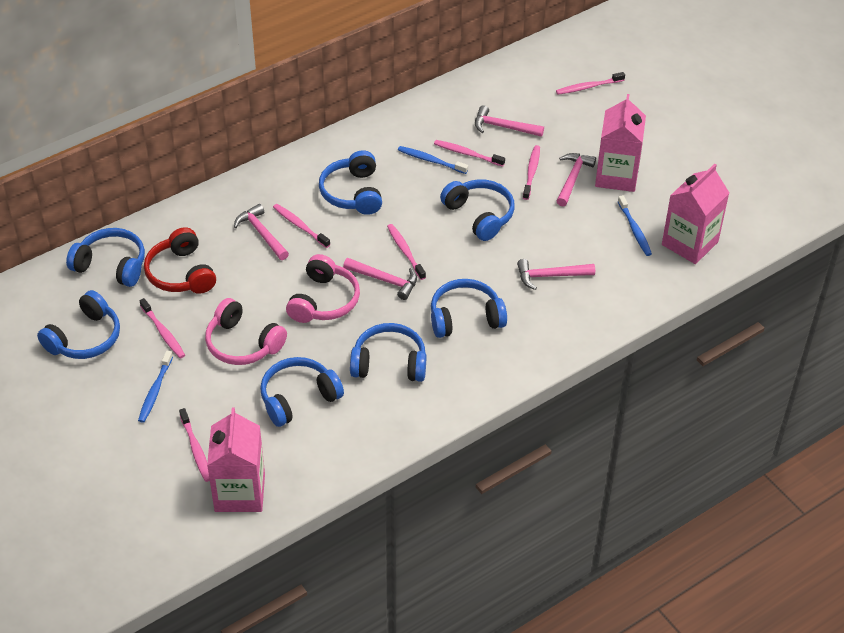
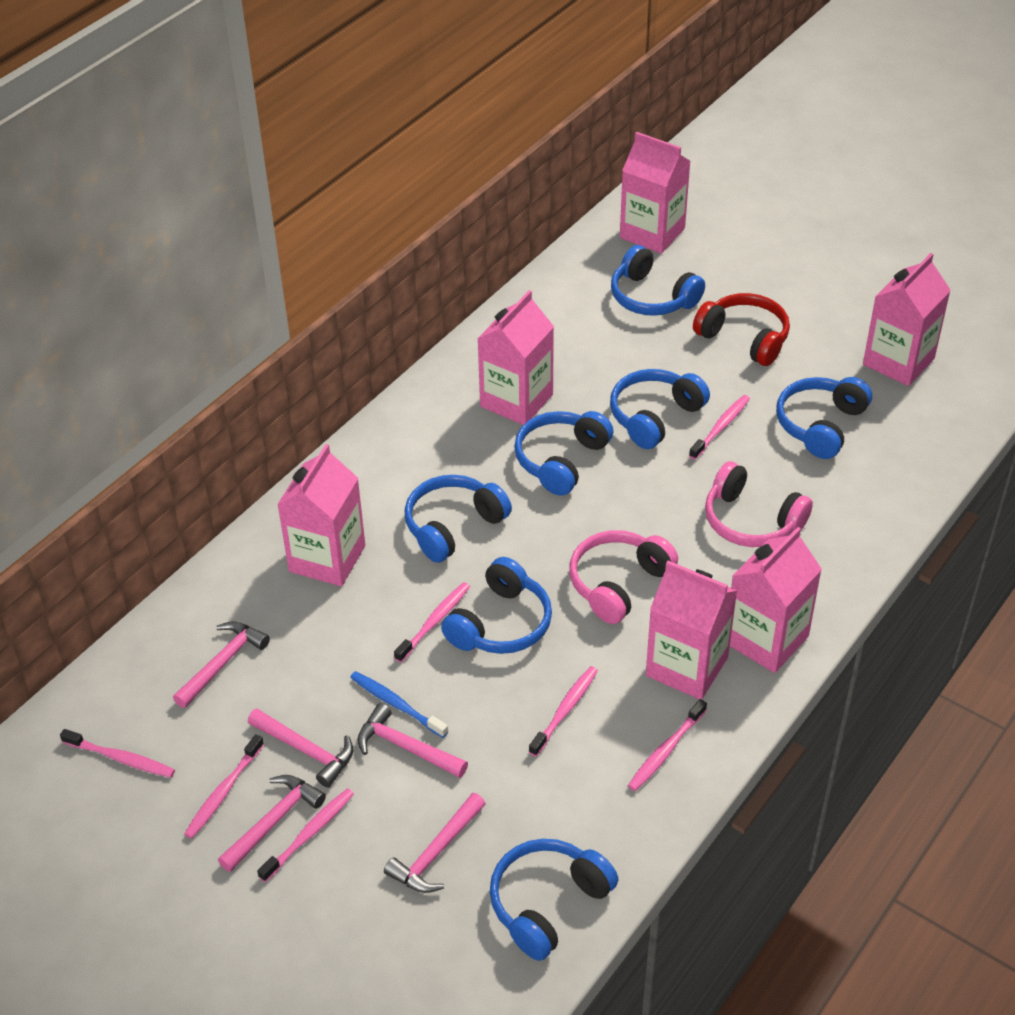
blue toothbrush: 3 -> 1
pink carton: 3 -> 6

